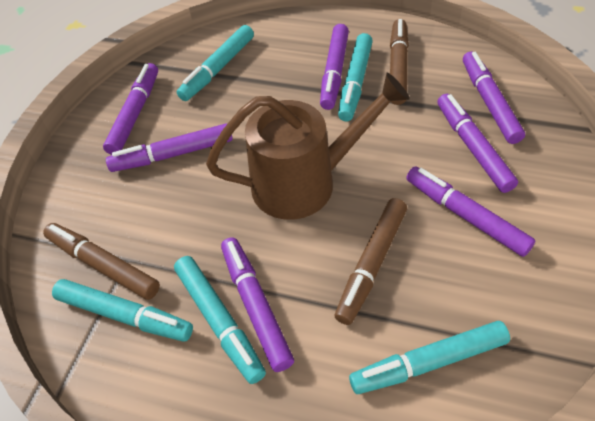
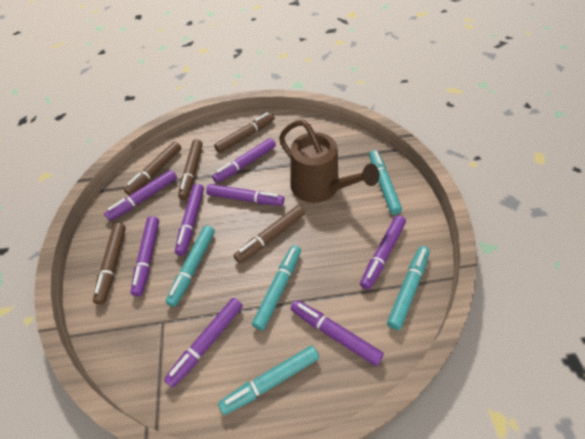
brown marker: 3 -> 5
purple marker: 7 -> 8

